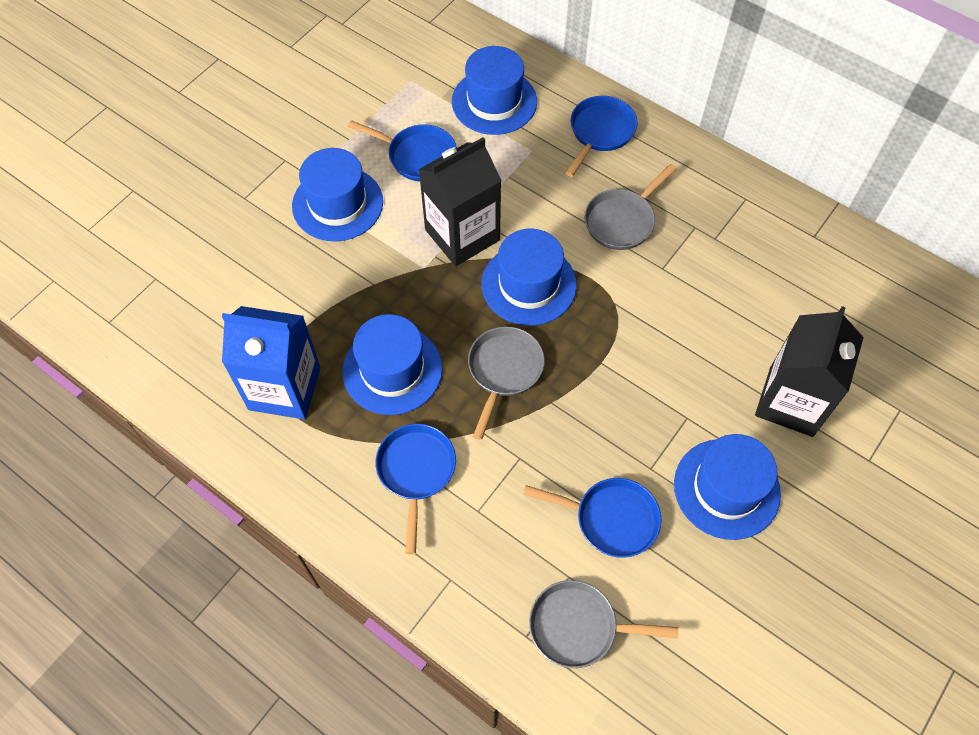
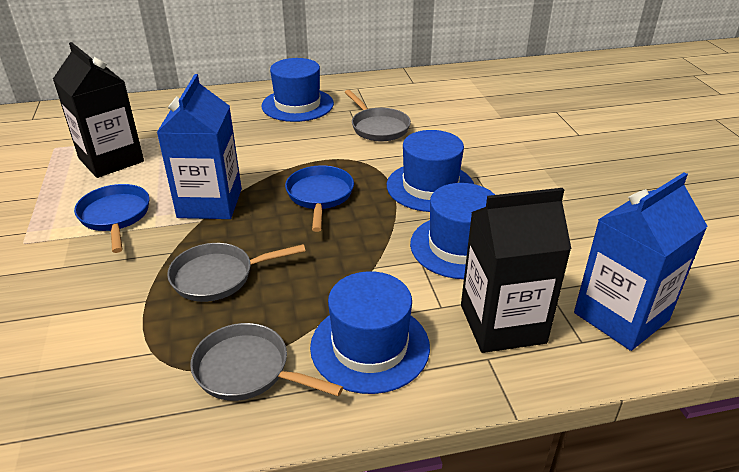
blue carton: 1 -> 2
blue hat: 5 -> 4
blue pan: 4 -> 2

